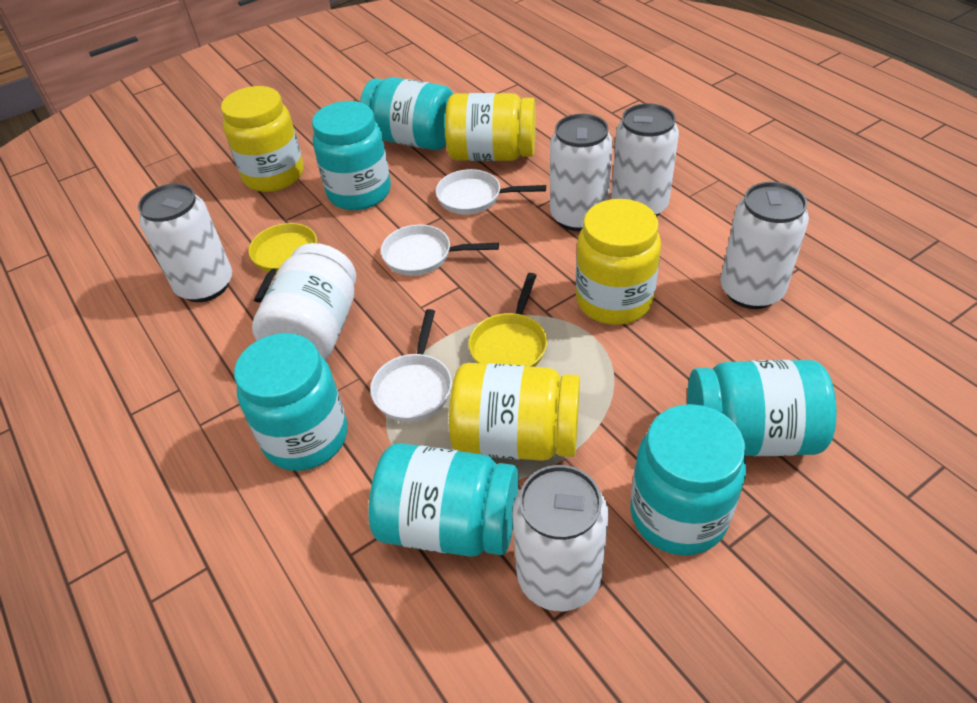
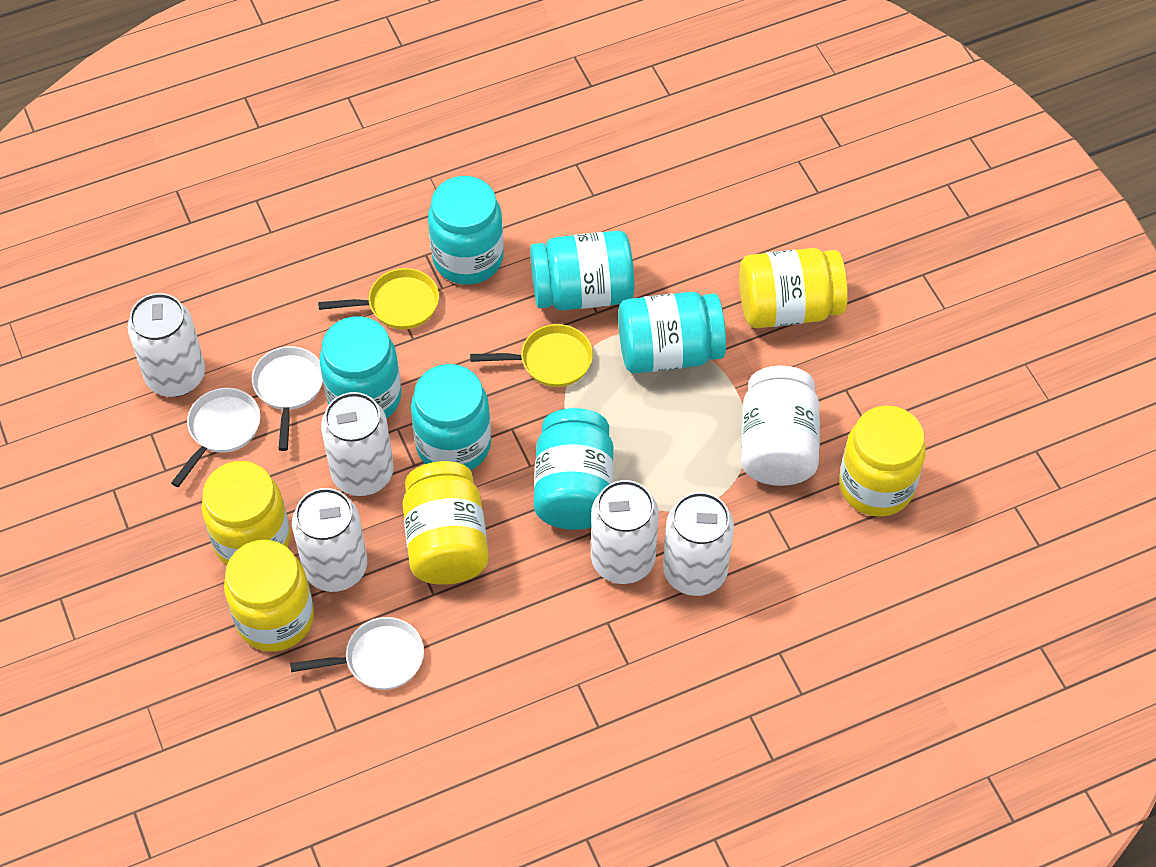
yellow jar: 4 -> 5

